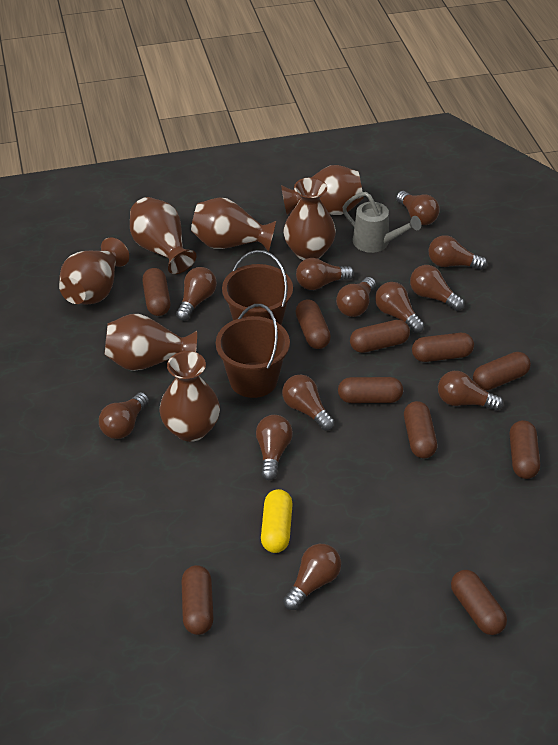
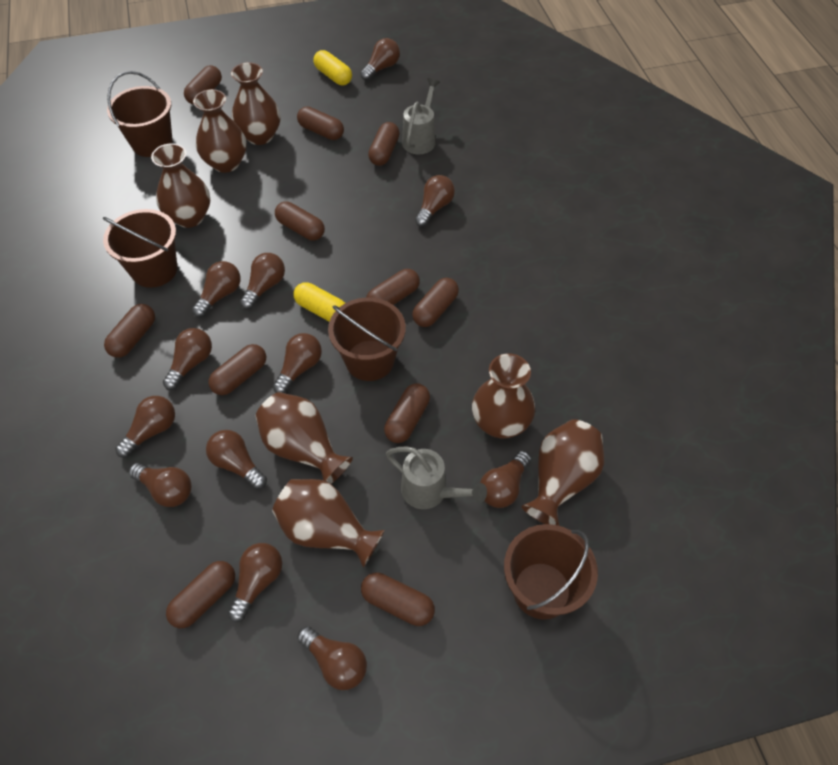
brown bucket: 2 -> 4
brown capsule: 10 -> 11
grey watering can: 1 -> 2
yellow capsule: 1 -> 2

